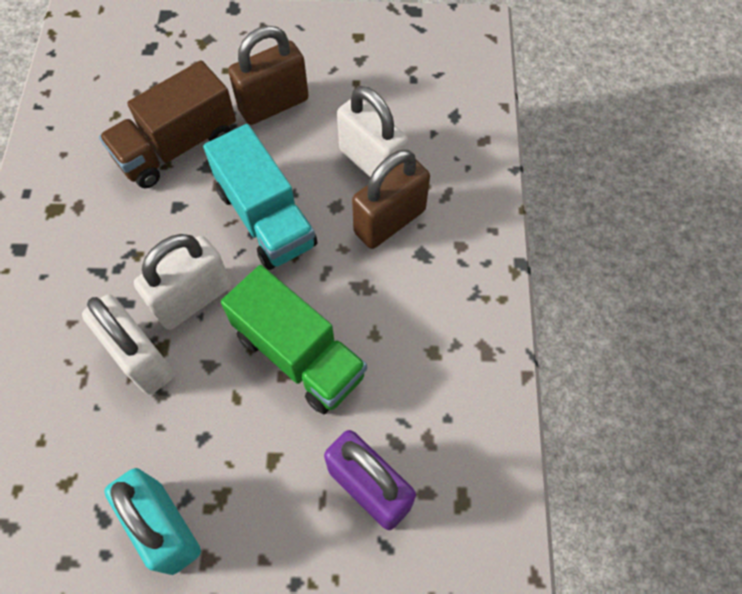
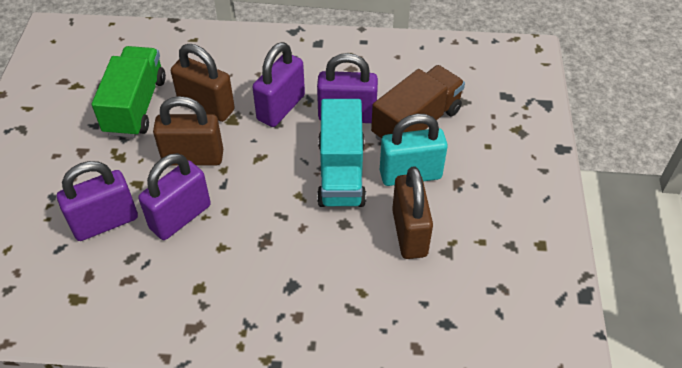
brown padlock: 2 -> 3
purple padlock: 1 -> 4
white padlock: 3 -> 0

